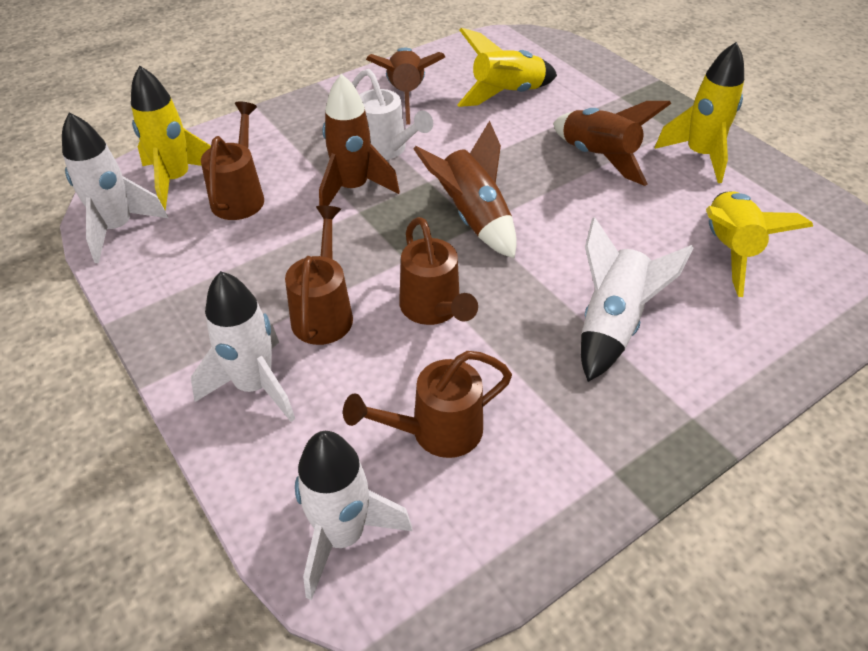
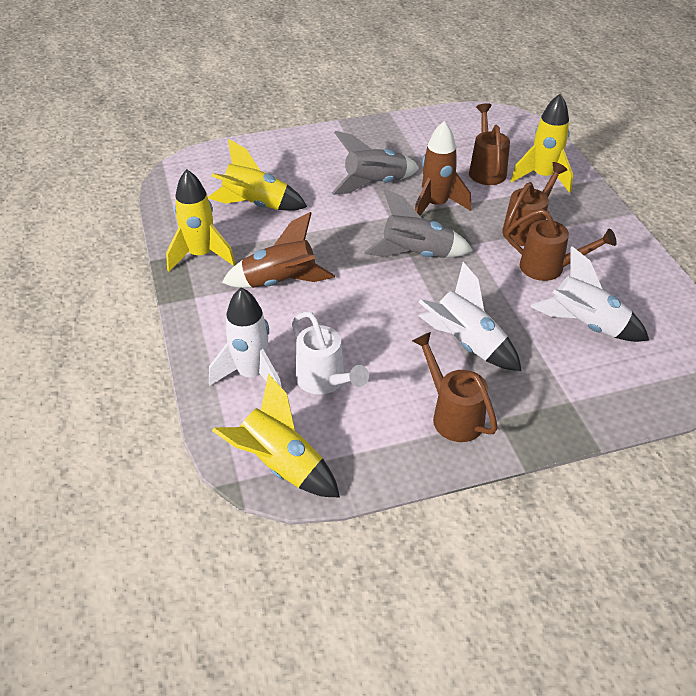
brown rocket: 4 -> 2
grey rocket: 0 -> 2
white rocket: 4 -> 3

